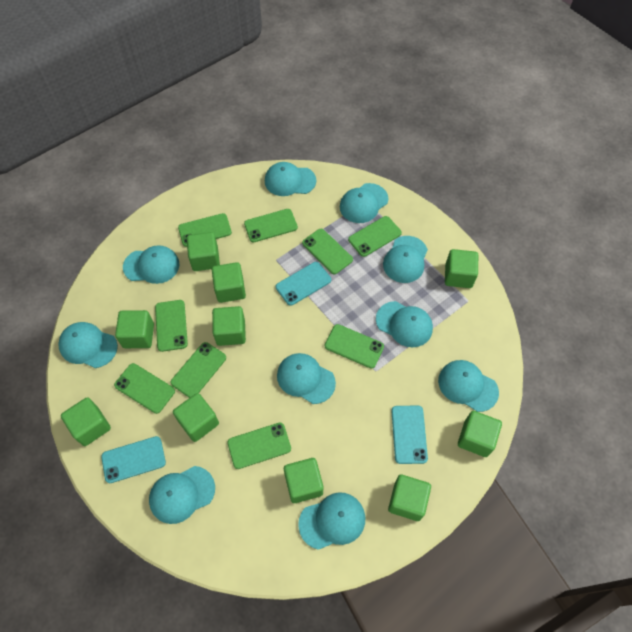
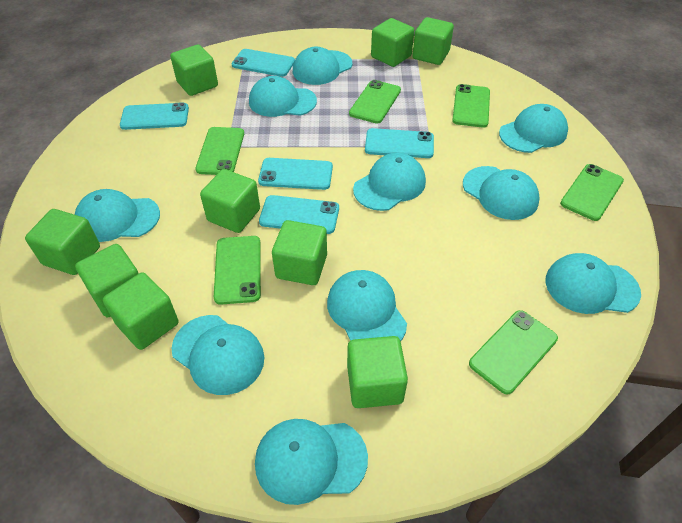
green cube: 10 -> 9
green phone: 9 -> 6
turquoise phone: 3 -> 5

